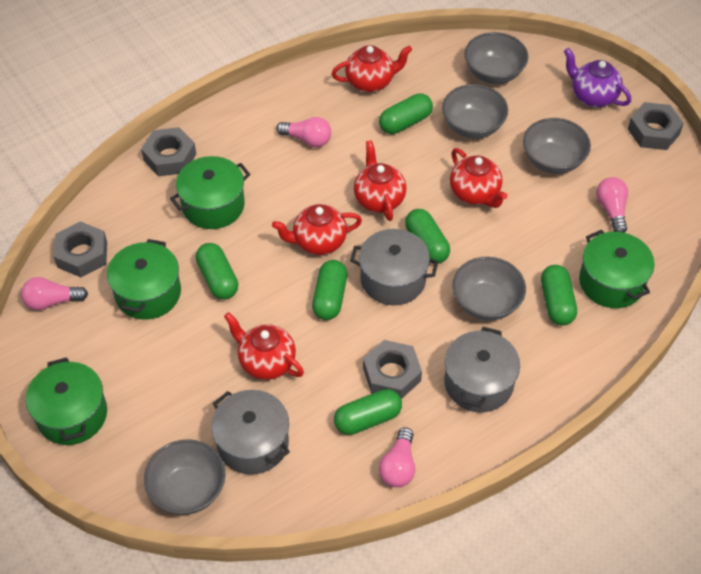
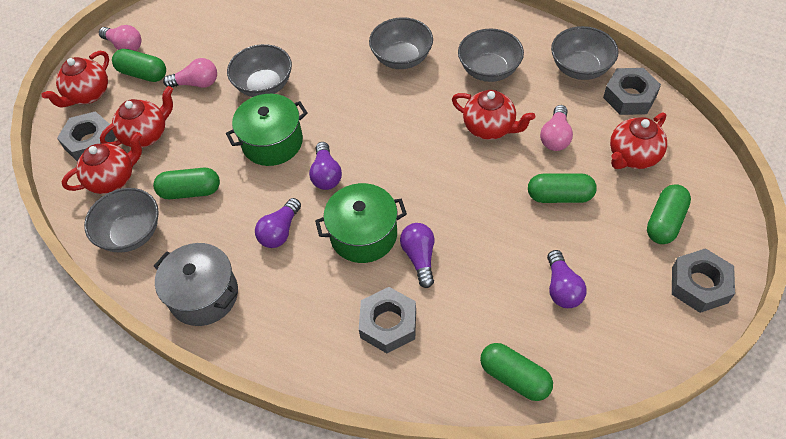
green capsule: 6 -> 5
green pot: 4 -> 2
grey pot: 3 -> 1
pink light bulb: 4 -> 3
purple light bulb: 0 -> 4
purple teapot: 1 -> 0

